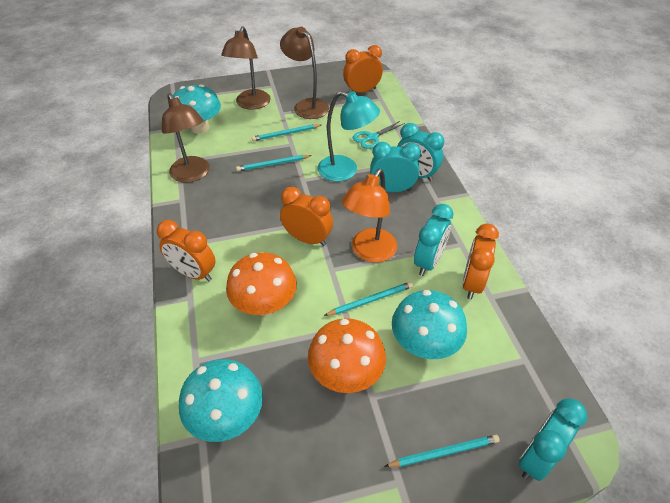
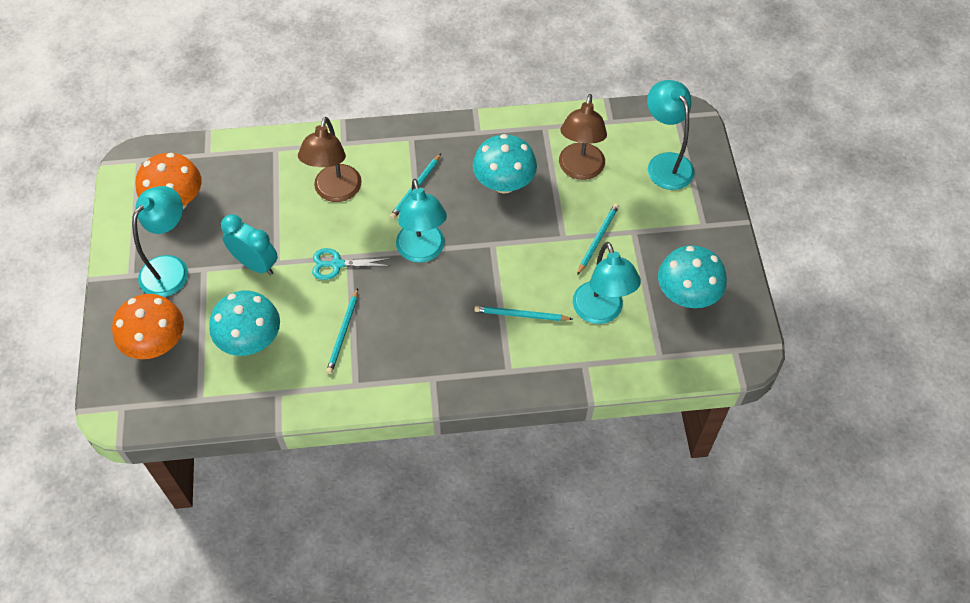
brown lamp: 3 -> 2
orange clock: 4 -> 0
orange lamp: 1 -> 0
turquoise clock: 4 -> 1
turquoise lamp: 1 -> 4

